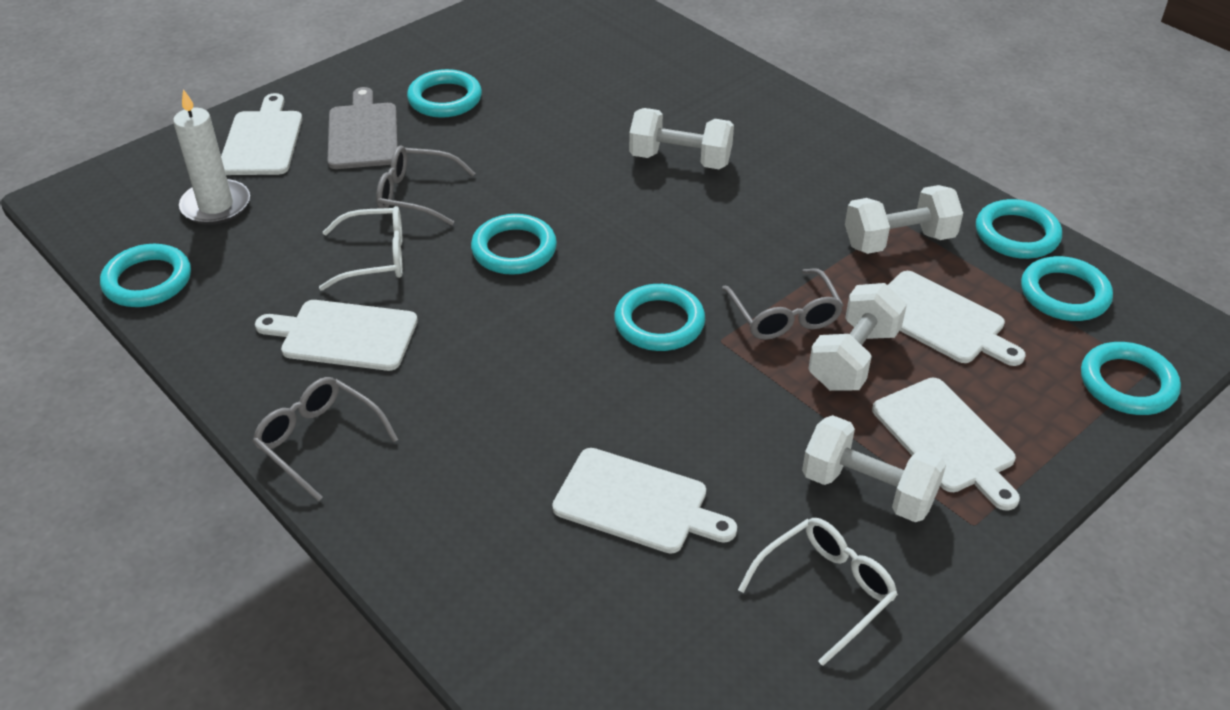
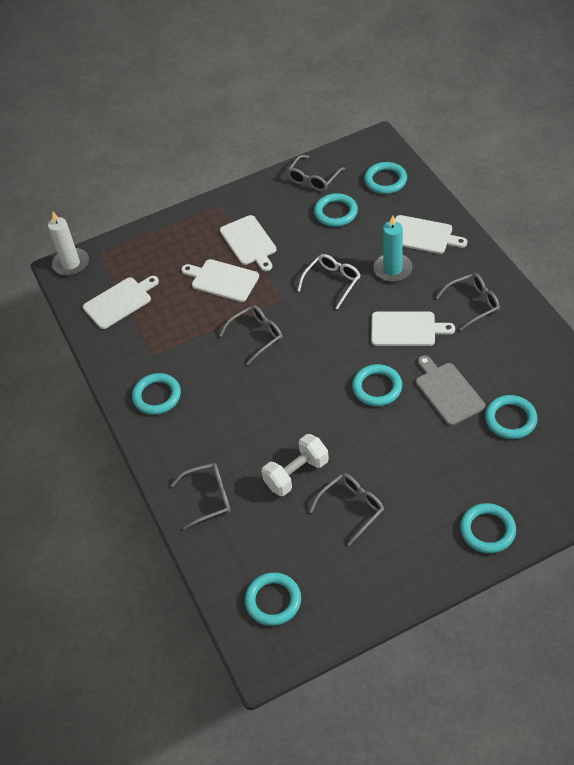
grey glasses: 3 -> 5
turquoise candle: 0 -> 1
white dumbbell: 4 -> 1
white glasses: 2 -> 1

